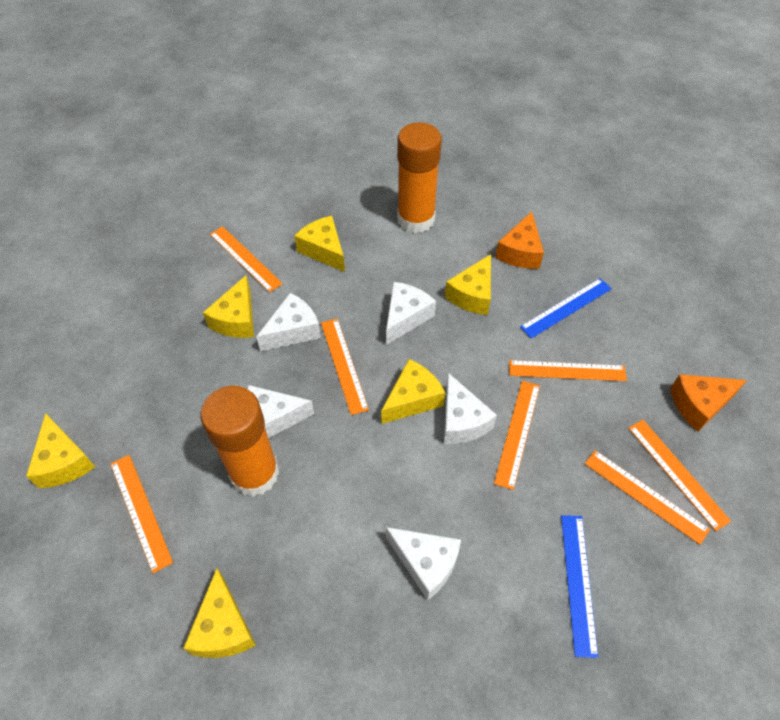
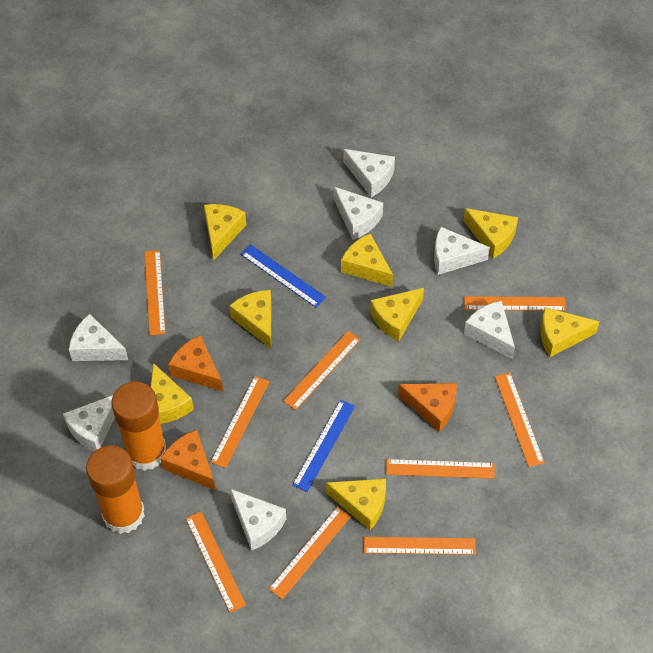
orange cheese: 2 -> 3
orange ruler: 7 -> 9
white cheese: 5 -> 7
yellow cheese: 6 -> 8

